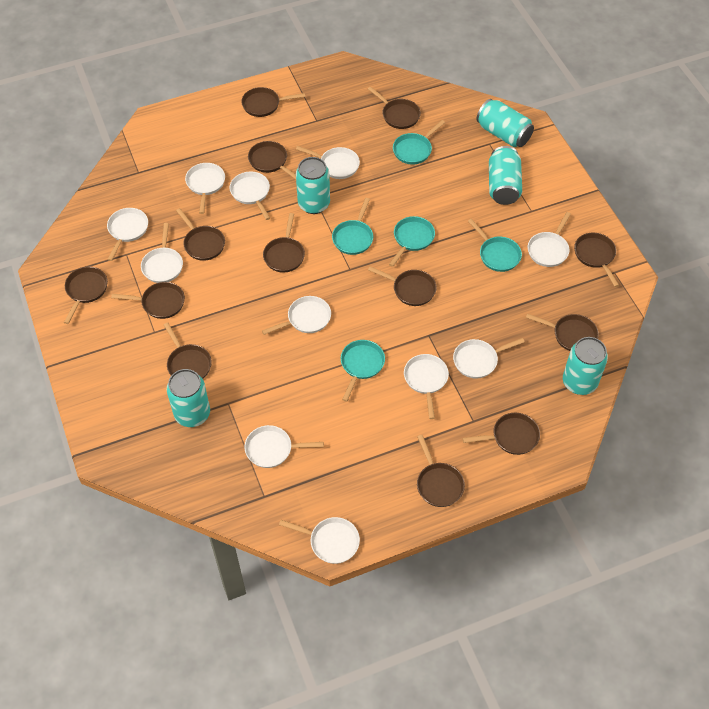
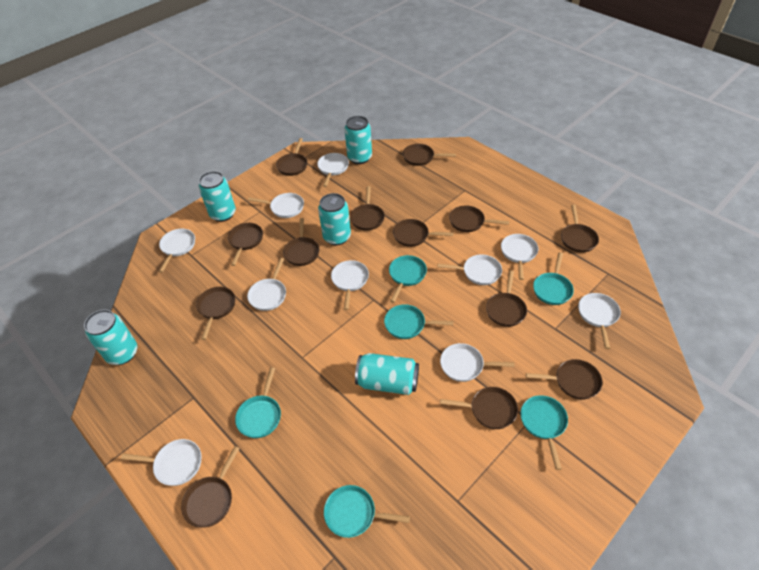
turquoise pan: 5 -> 6
white pan: 11 -> 10

